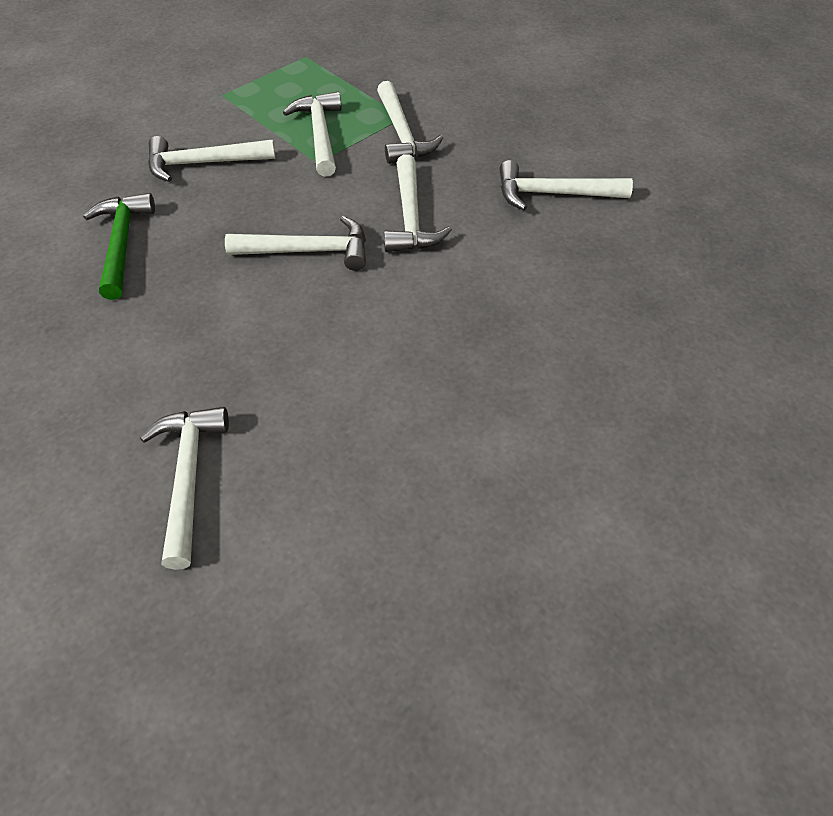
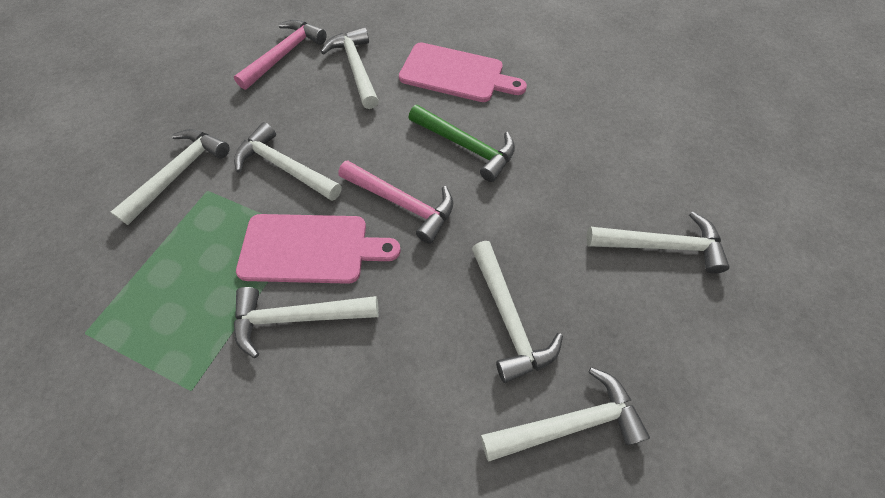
pink cutting board: 0 -> 2
pink hammer: 0 -> 2

